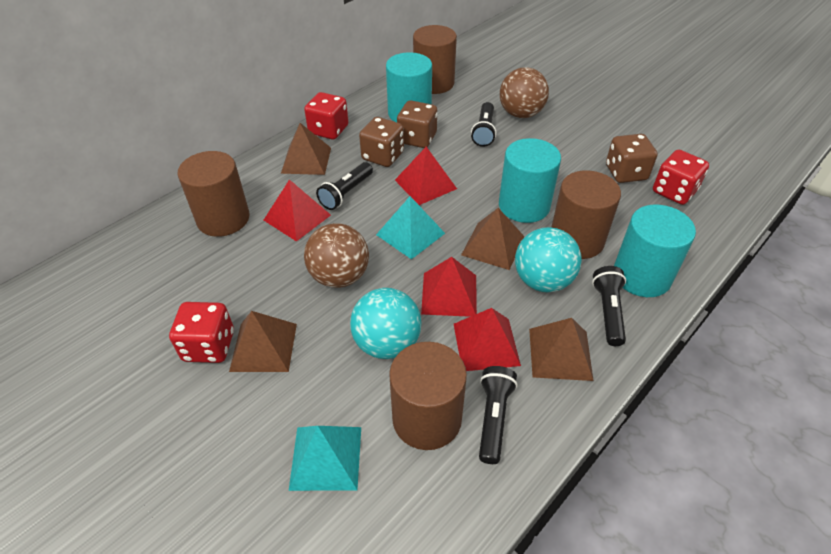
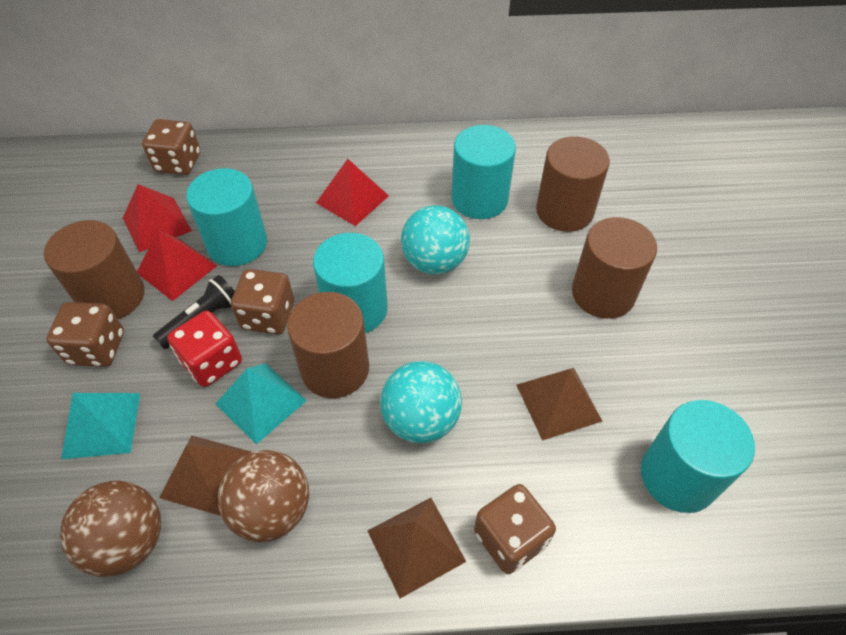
black flashlight: 4 -> 1
brown dice: 3 -> 4
brown pyramid: 4 -> 3
red dice: 3 -> 1
red pyramid: 4 -> 3
turquoise cylinder: 3 -> 4

